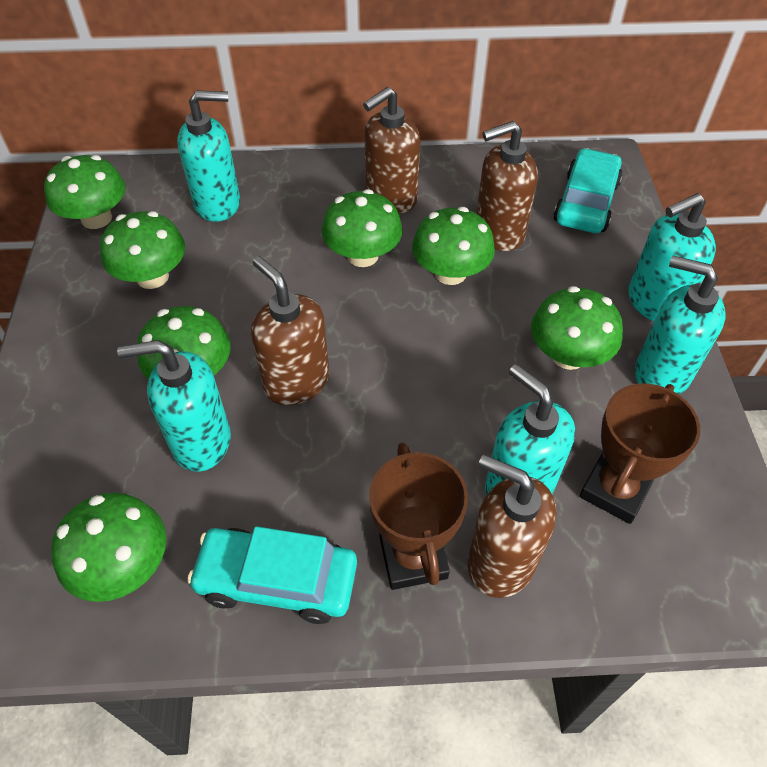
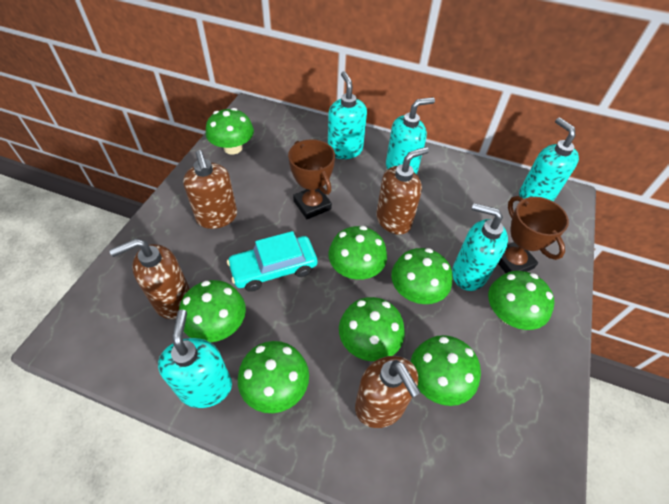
green mushroom: 7 -> 8
turquoise car: 2 -> 1

